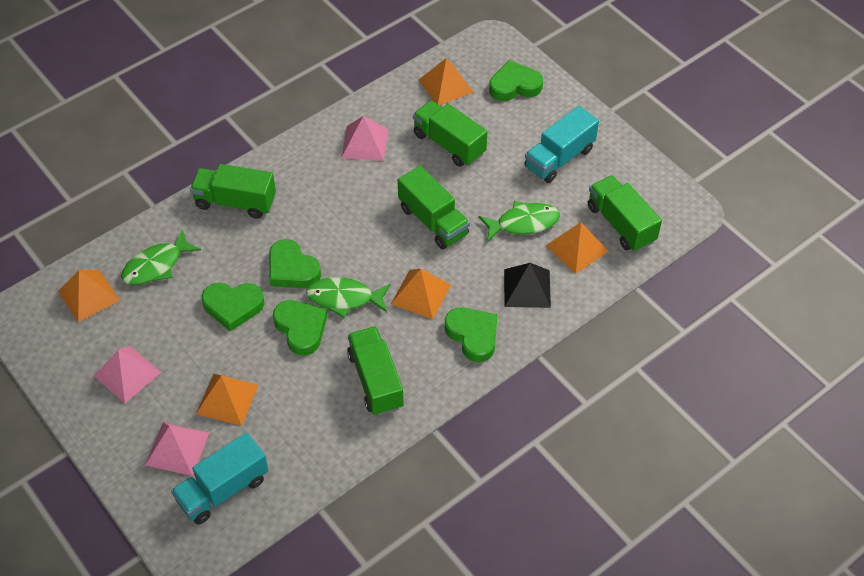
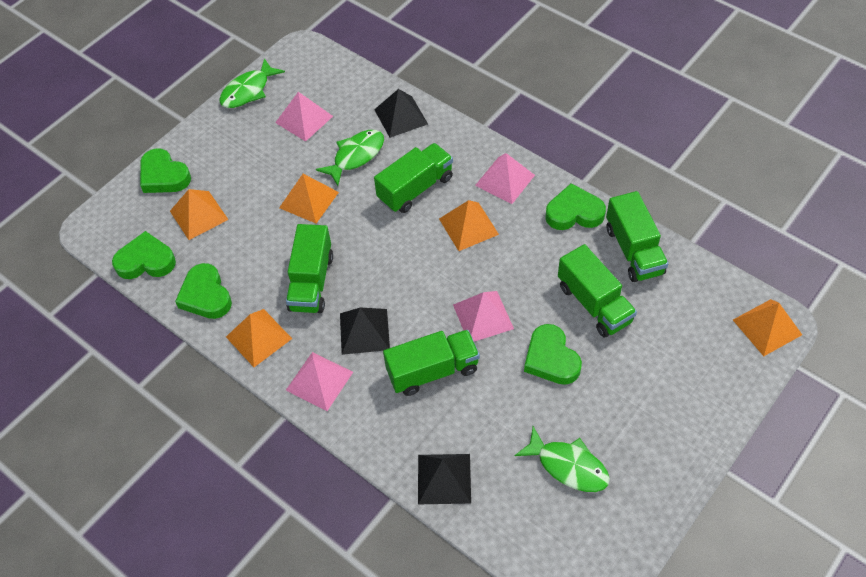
black pyramid: 1 -> 3
pink pyramid: 3 -> 4
turquoise truck: 2 -> 0

